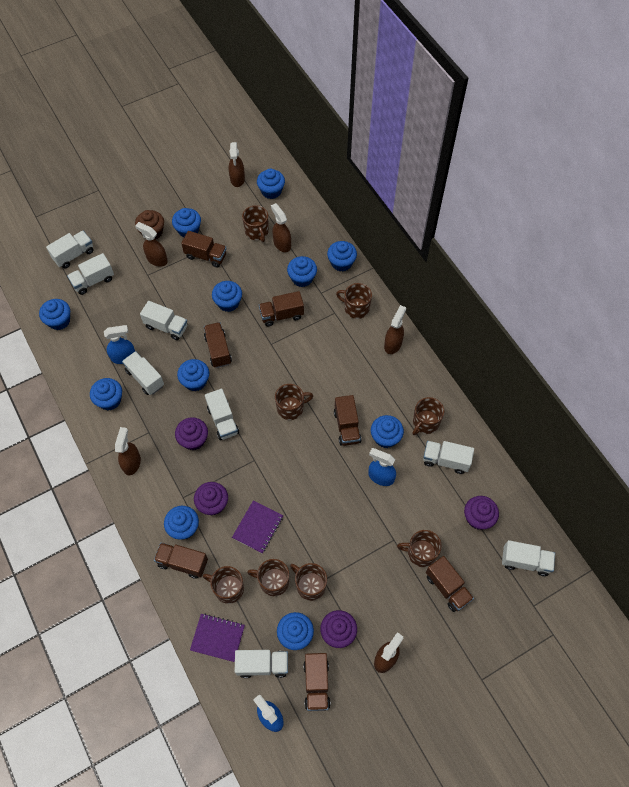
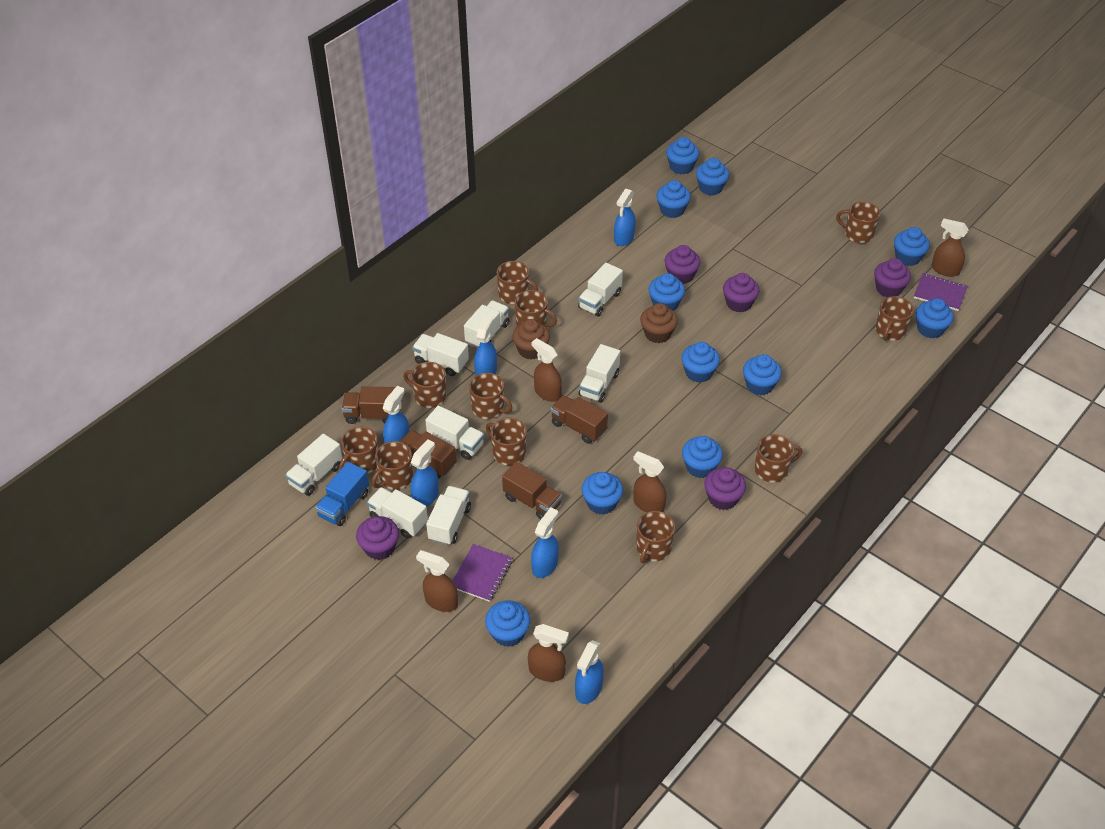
blue spray bottle: 3 -> 6
blue truck: 0 -> 1
brown cupcake: 1 -> 2
brown mug: 8 -> 11
brown spray bottle: 6 -> 5
brown truck: 7 -> 4
purple cupcake: 4 -> 5

